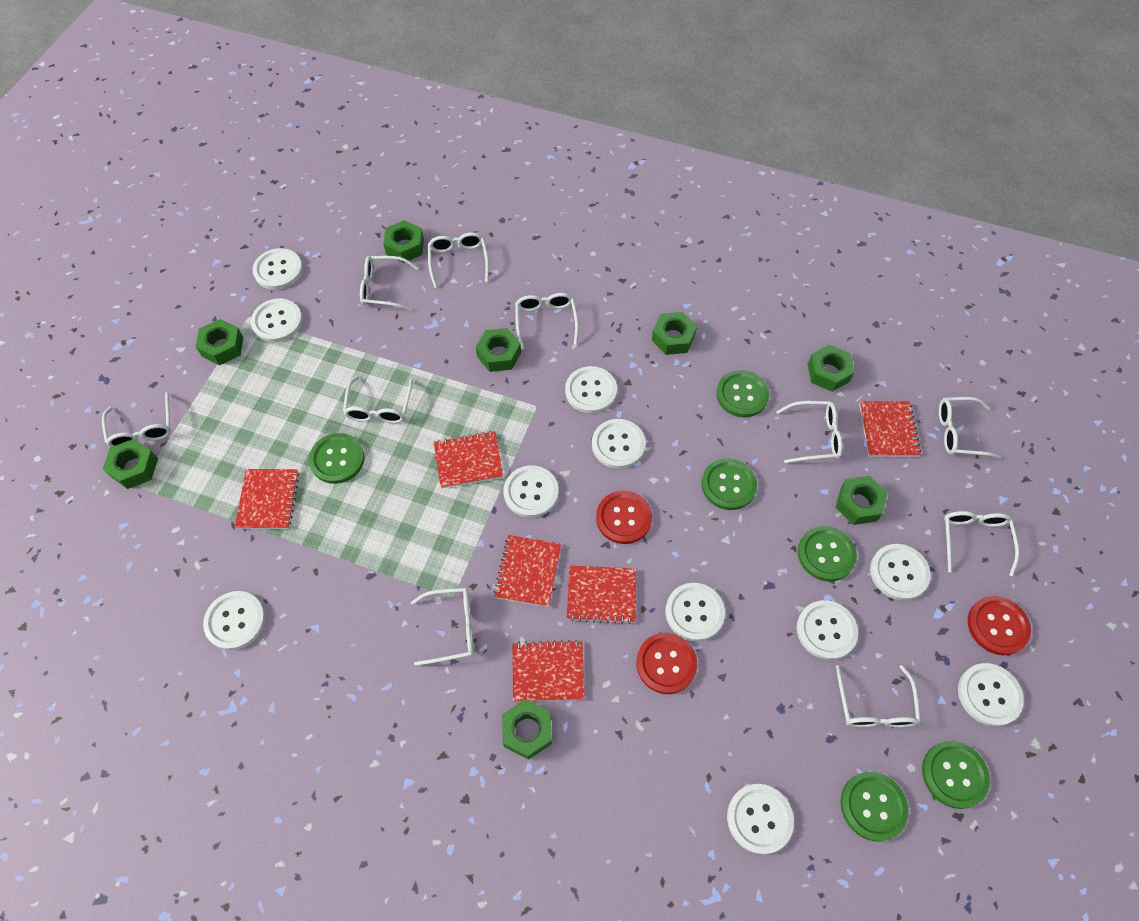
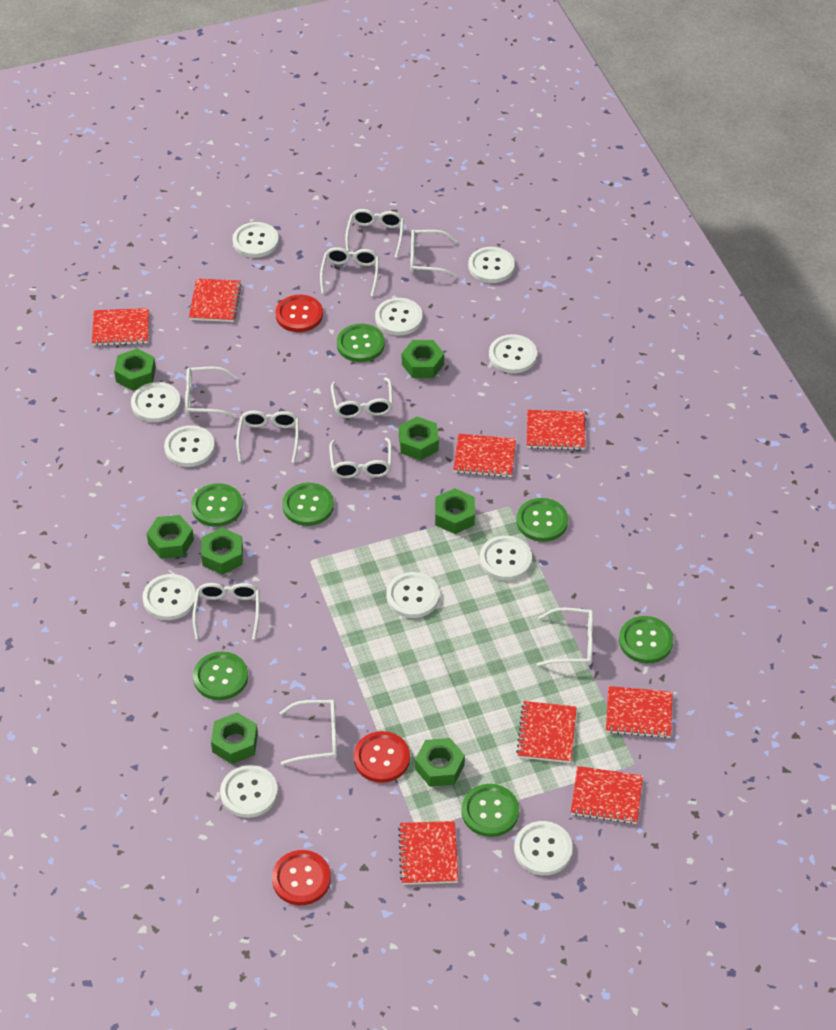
green button: 6 -> 7
red notebook: 6 -> 8

